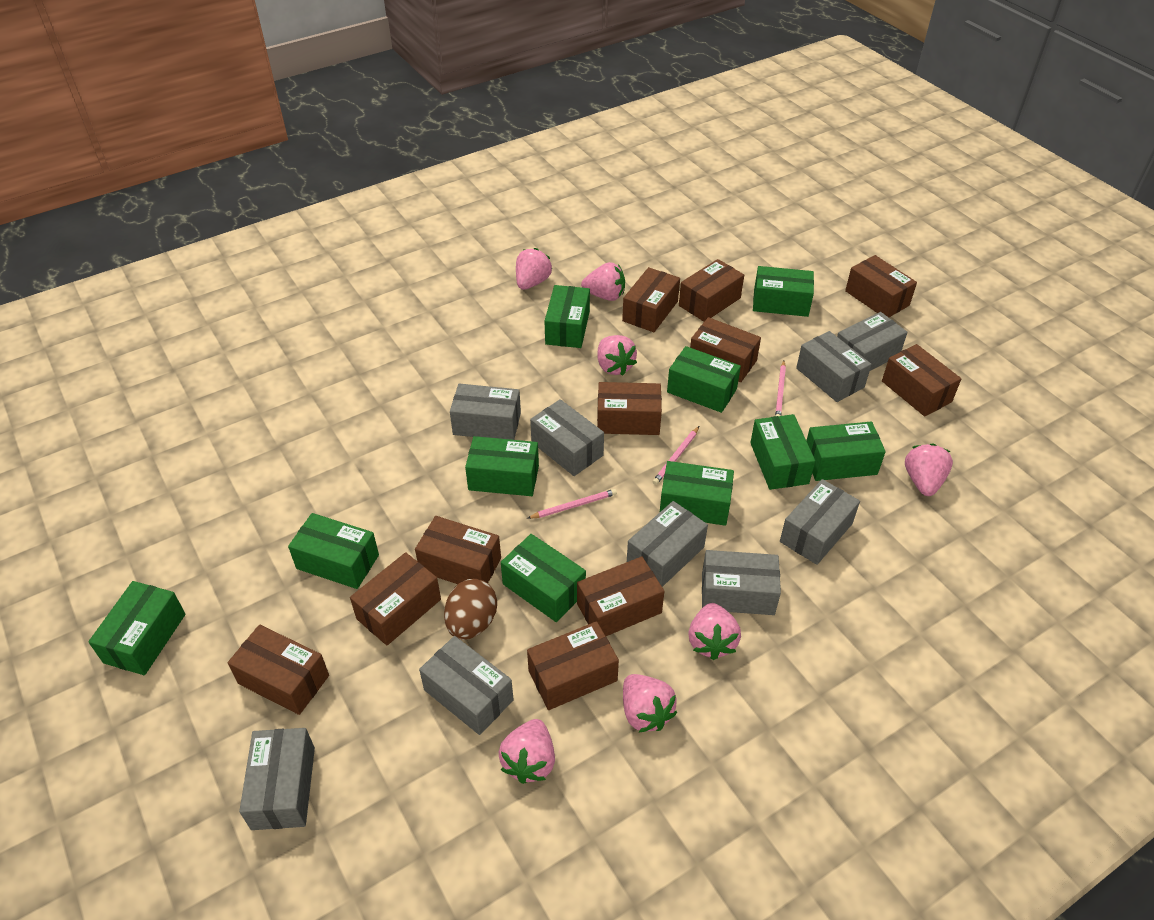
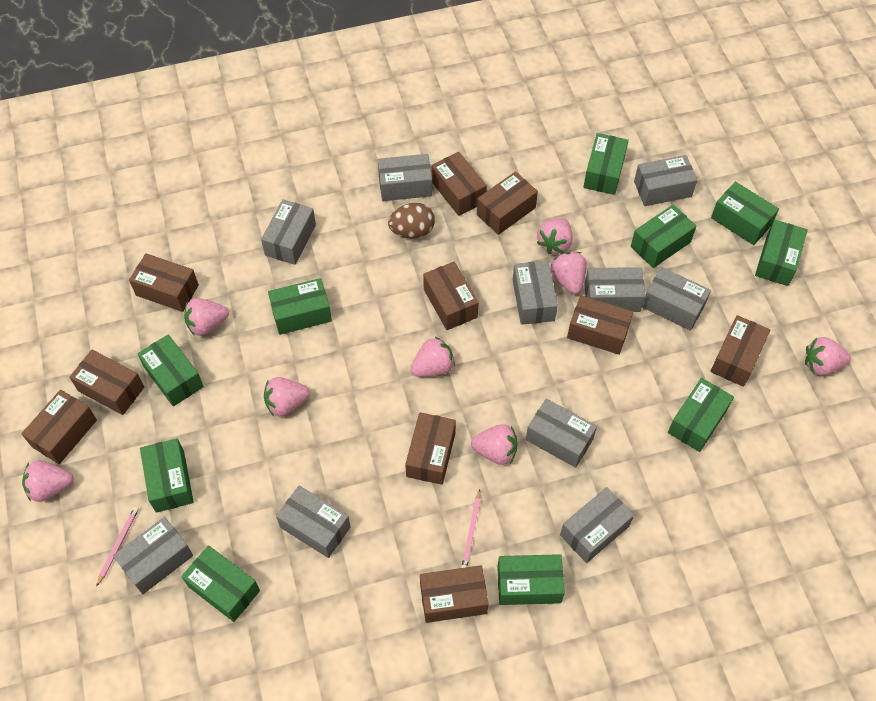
brown box: 11 -> 10
grey box: 9 -> 10
pink pencil: 3 -> 2
pink strawberry: 7 -> 8

